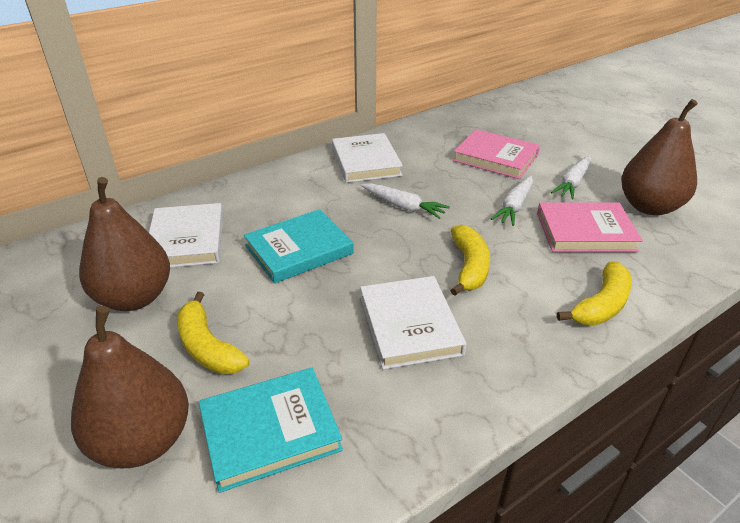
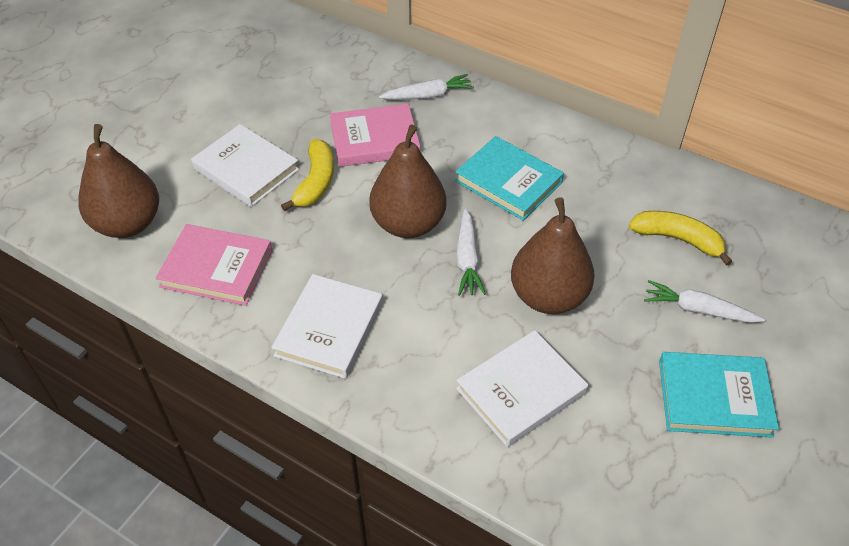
yellow banana: 3 -> 2

